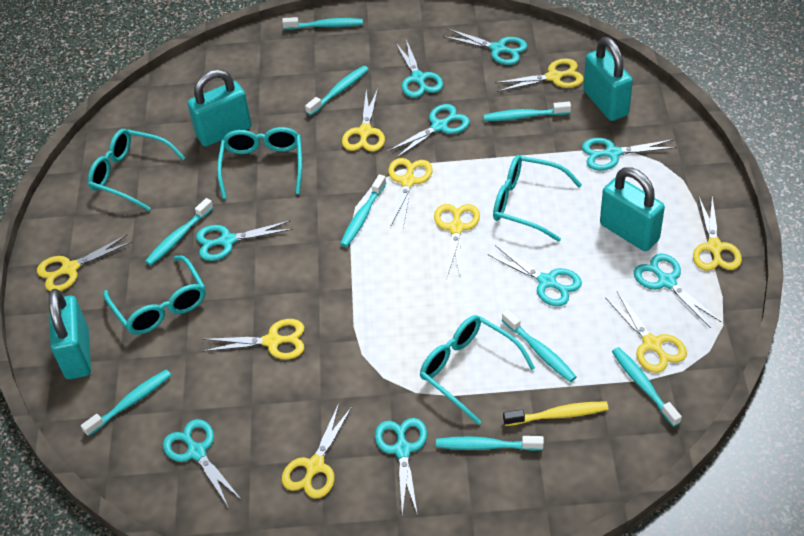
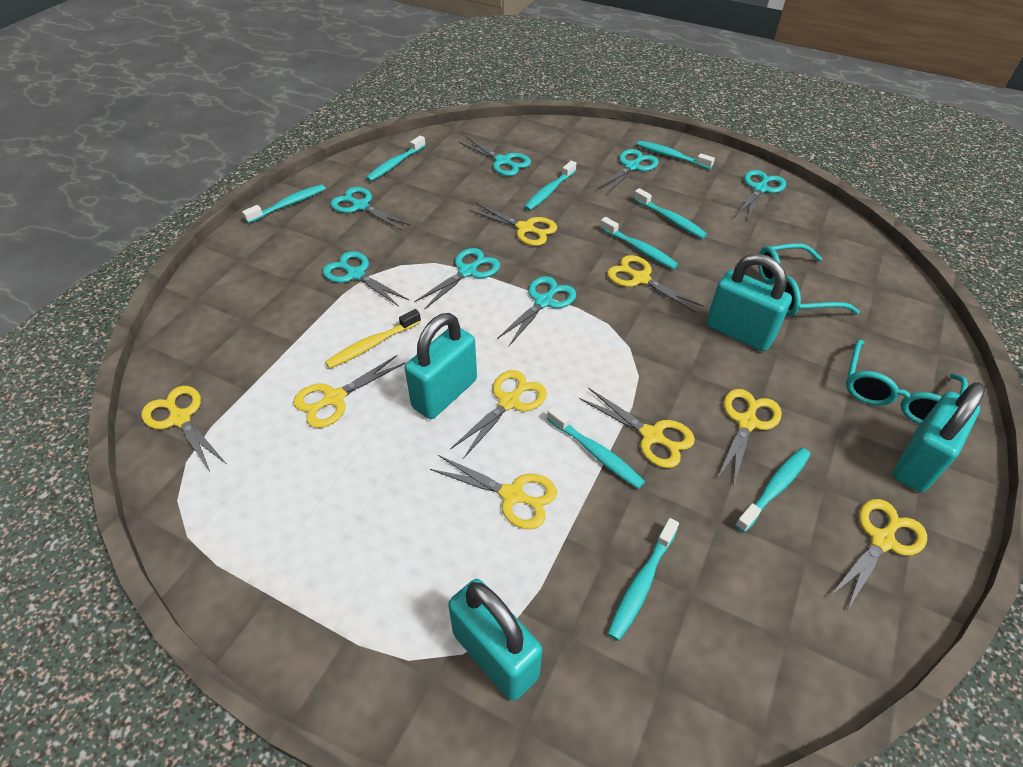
turquoise glasses: 5 -> 2
turquoise scissors: 9 -> 7

